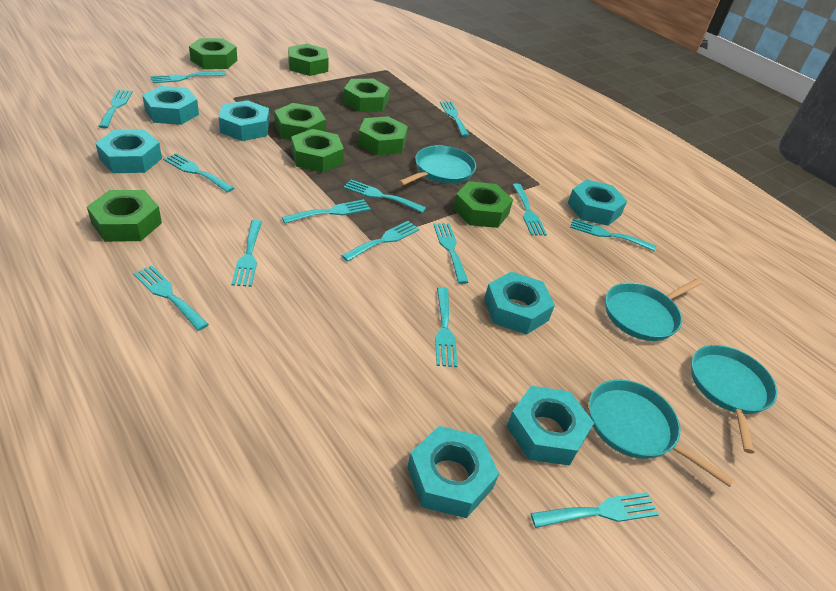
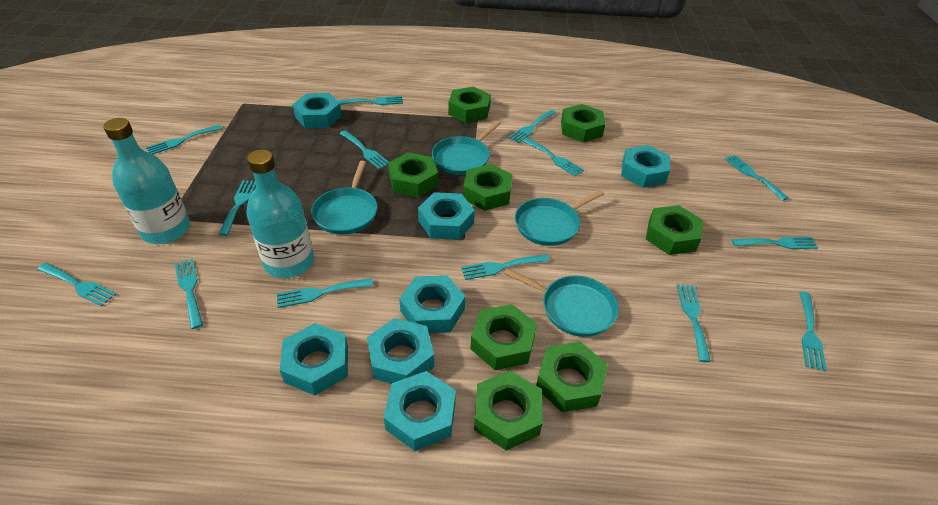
turquoise bottle: 0 -> 2

